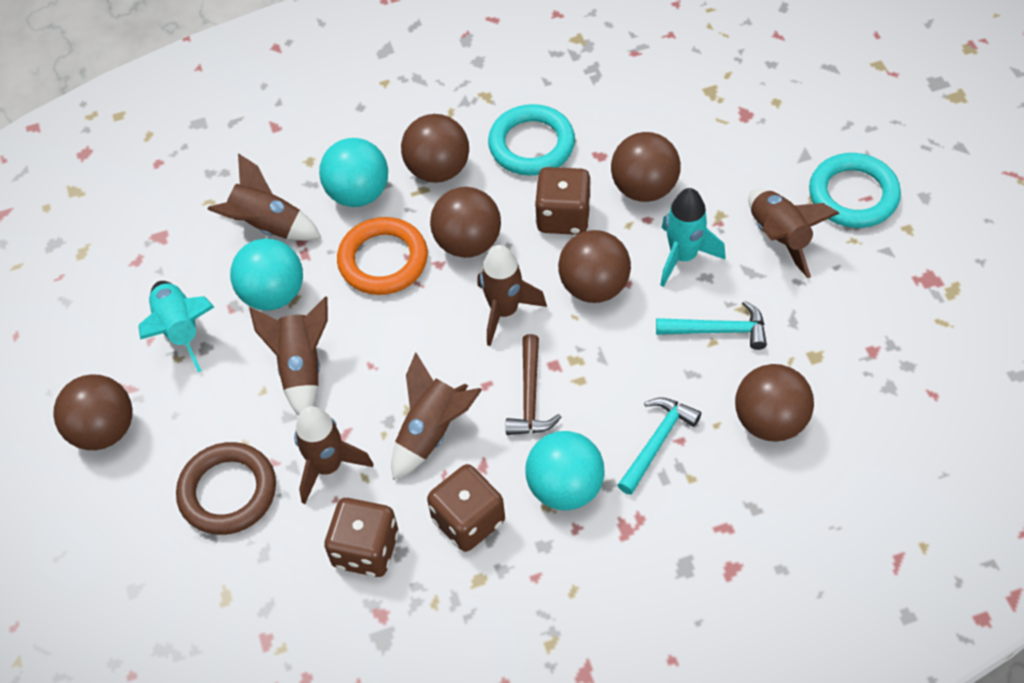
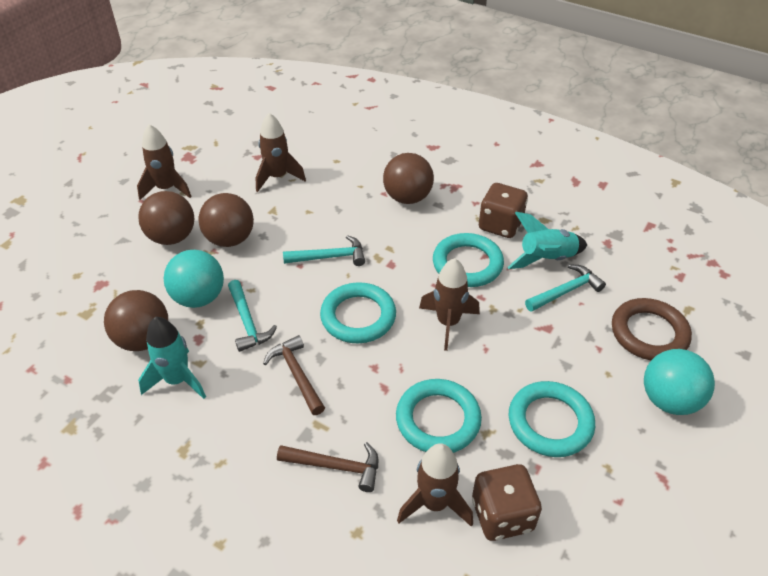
brown ball: 6 -> 4
brown dice: 3 -> 2
brown hammer: 1 -> 2
brown rocket: 6 -> 4
orange ring: 1 -> 0
turquoise ball: 3 -> 2
turquoise hammer: 2 -> 3
turquoise ring: 2 -> 4

